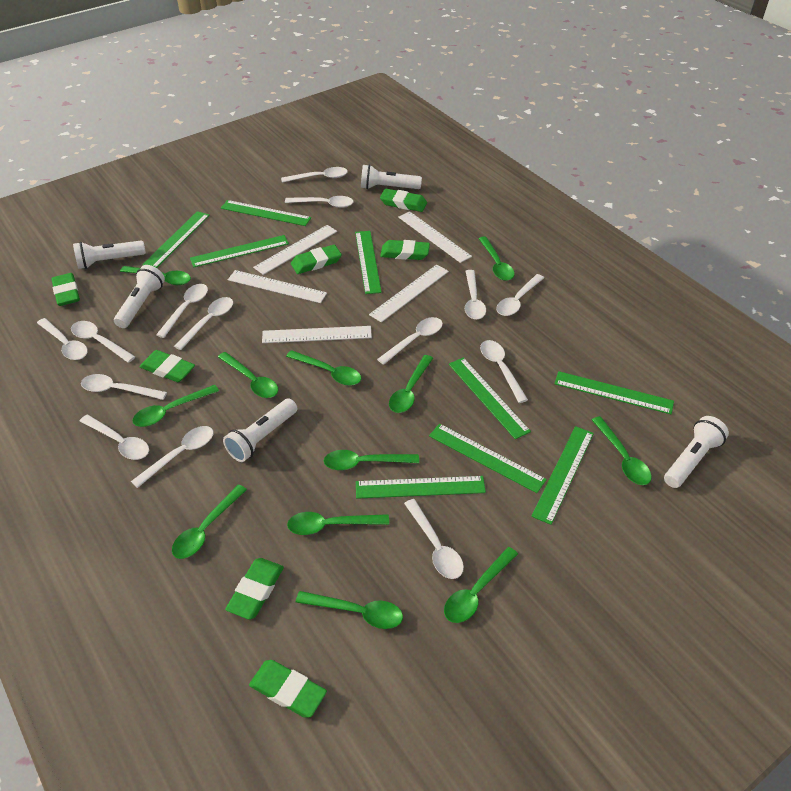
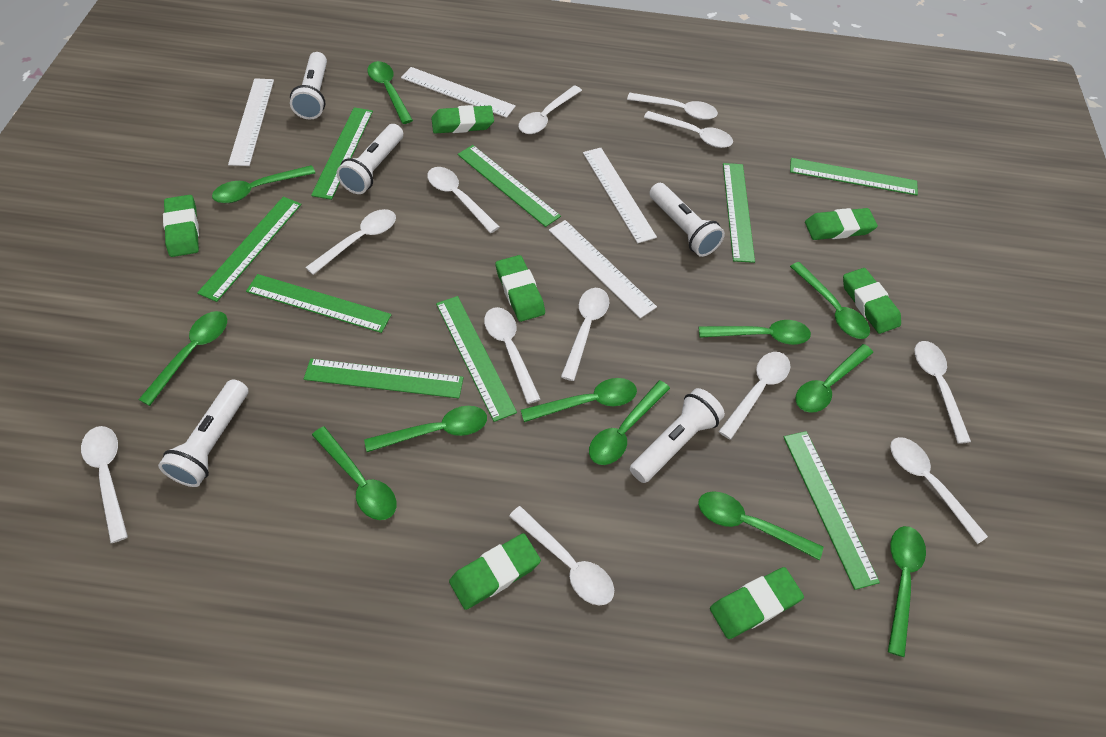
white ruler: 5 -> 4
white spoon: 14 -> 12

